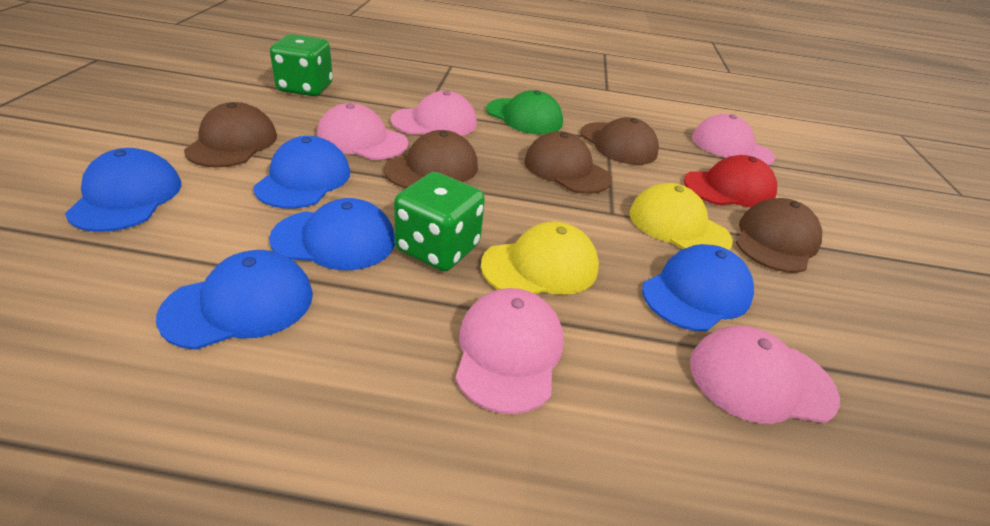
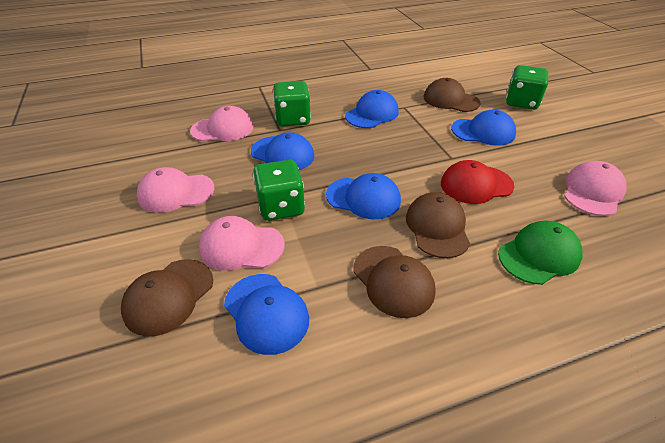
brown cap: 5 -> 4
green dice: 2 -> 3
pink cap: 5 -> 4
yellow cap: 2 -> 0

